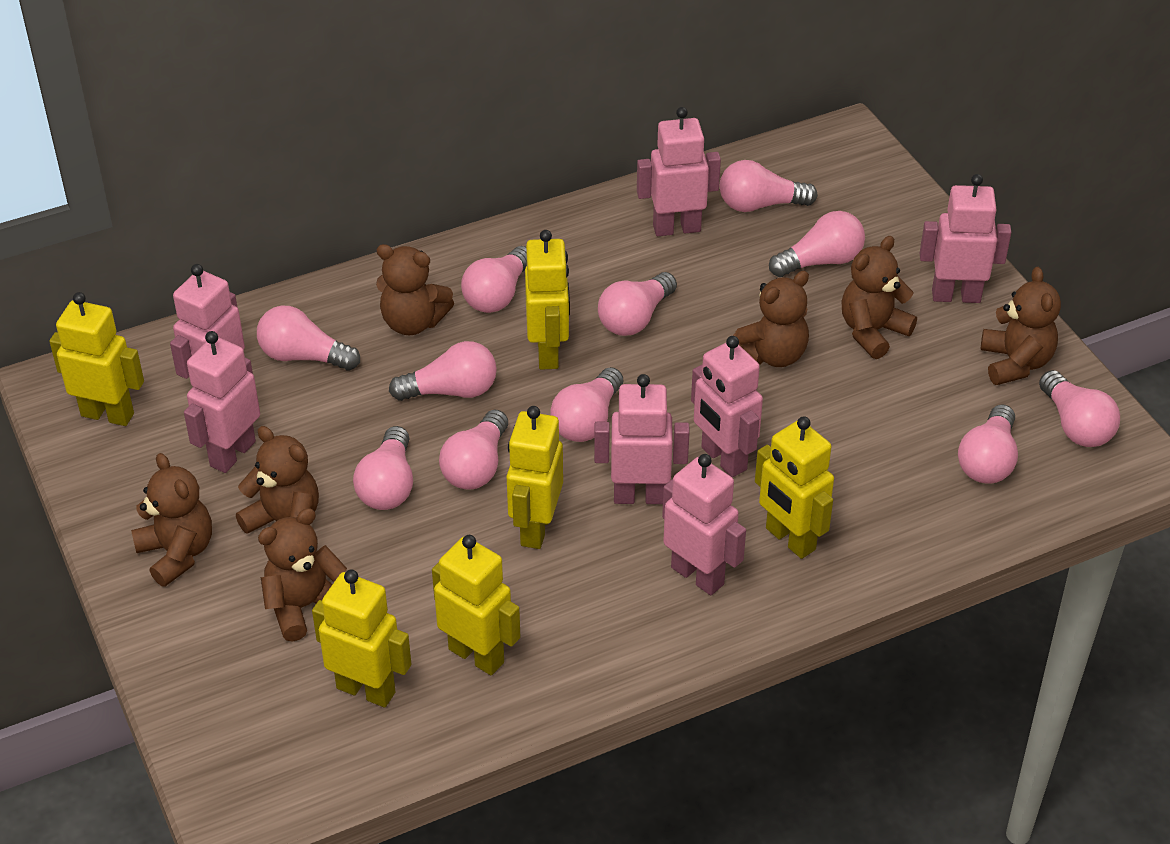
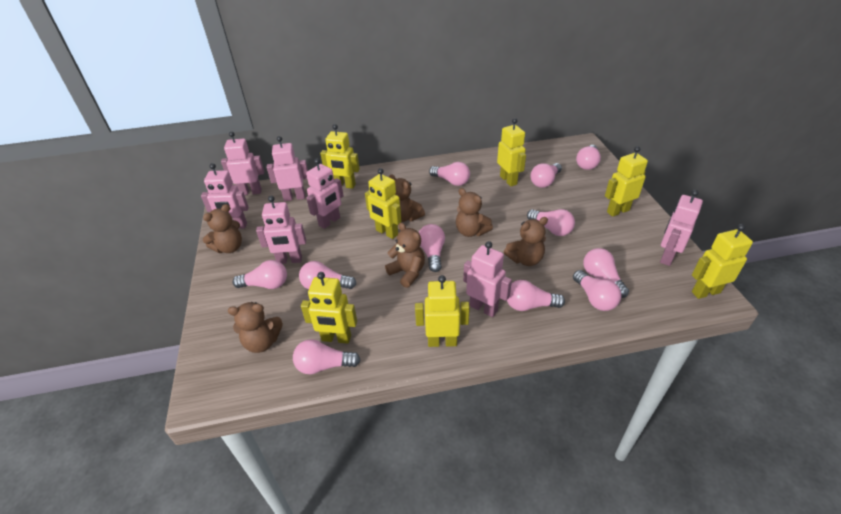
brown teddy bear: 7 -> 6
yellow robot: 6 -> 7

